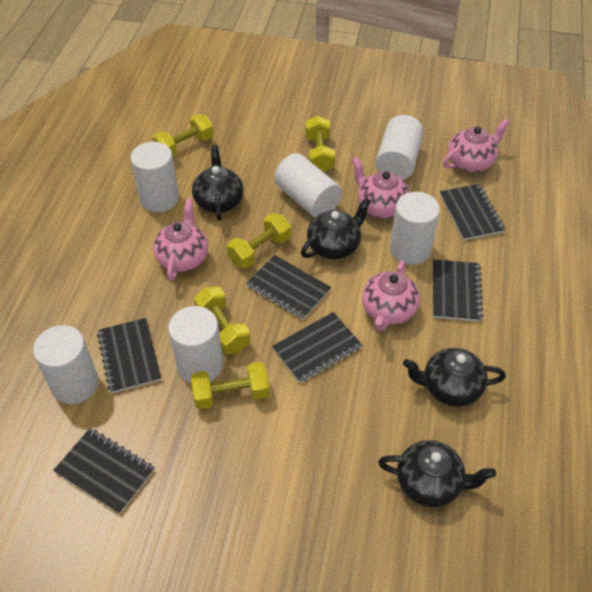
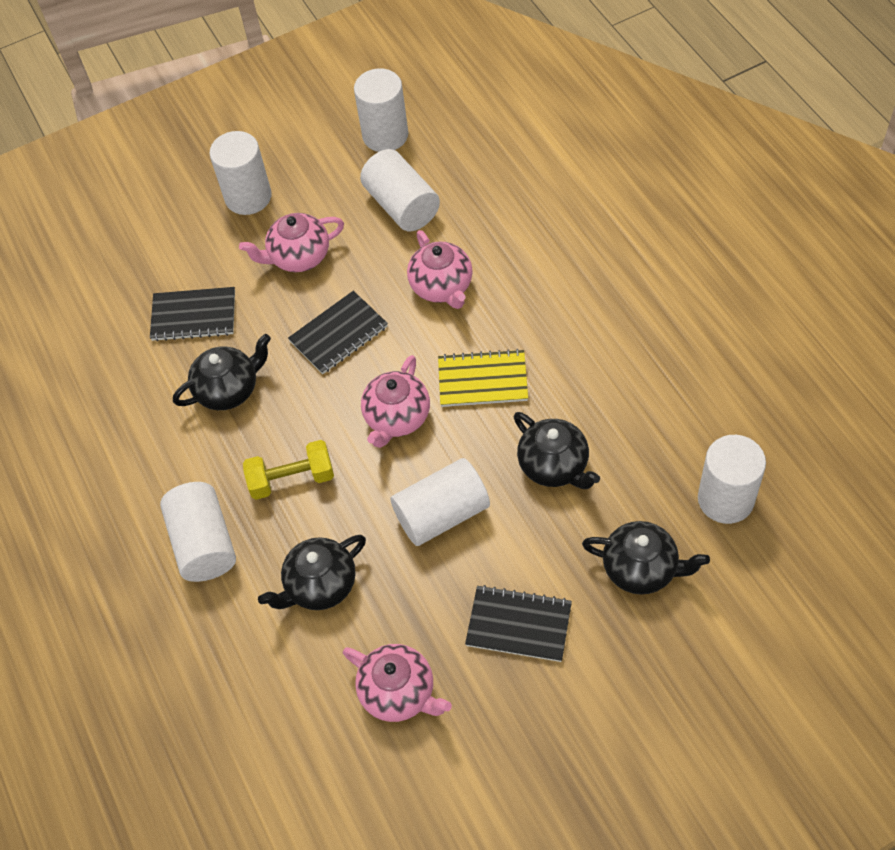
black notebook: 6 -> 3
yellow dumbbell: 5 -> 1
yellow notebook: 0 -> 1

